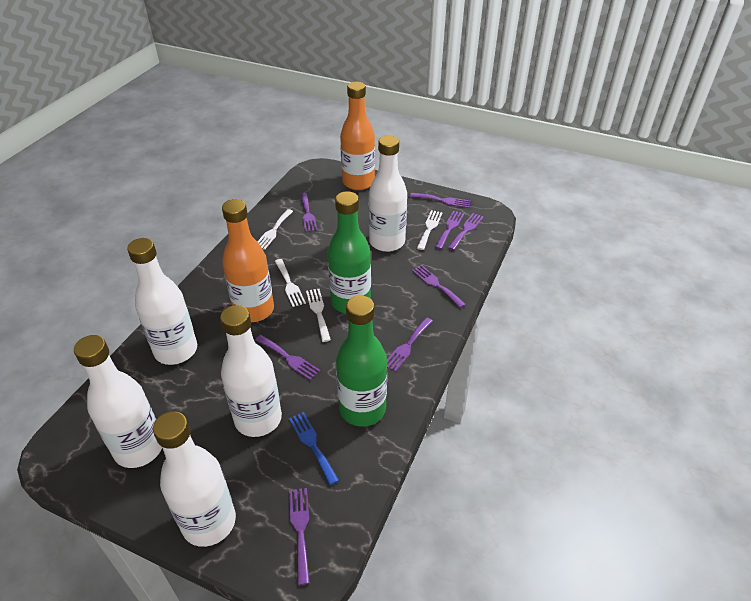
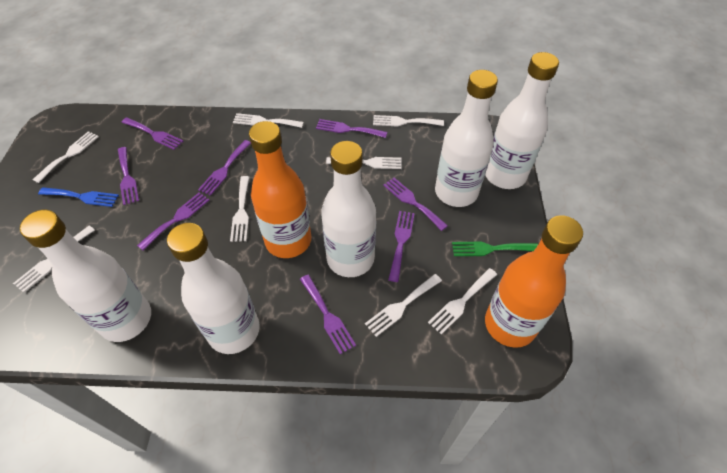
green bottle: 2 -> 0
green fork: 0 -> 1
white fork: 4 -> 8

